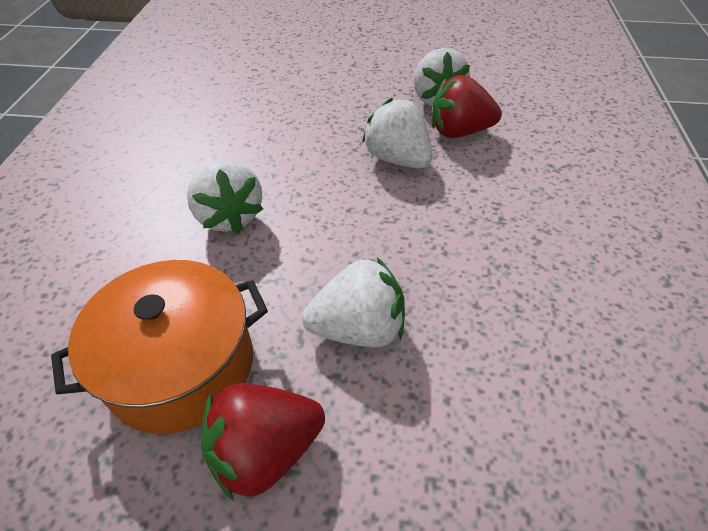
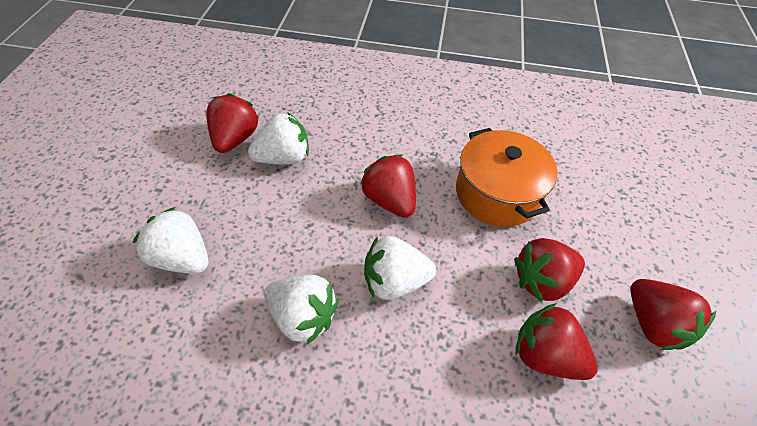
red strawberry: 2 -> 5

